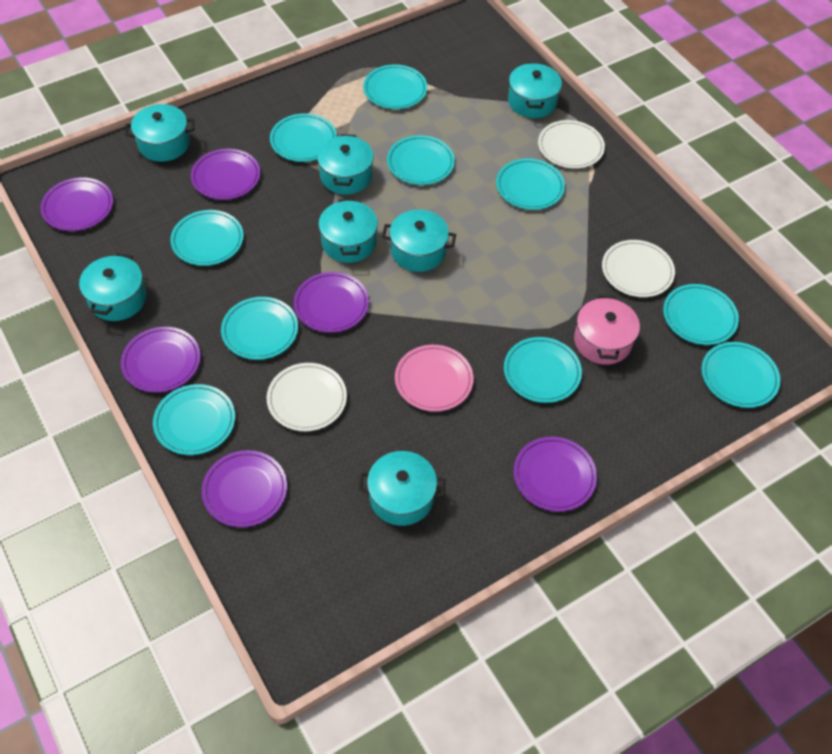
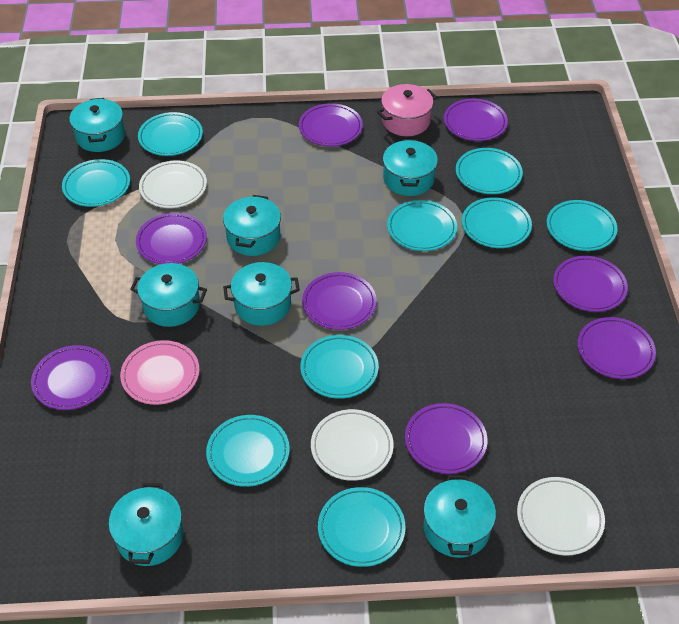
purple plate: 6 -> 8
turquoise plate: 10 -> 9

